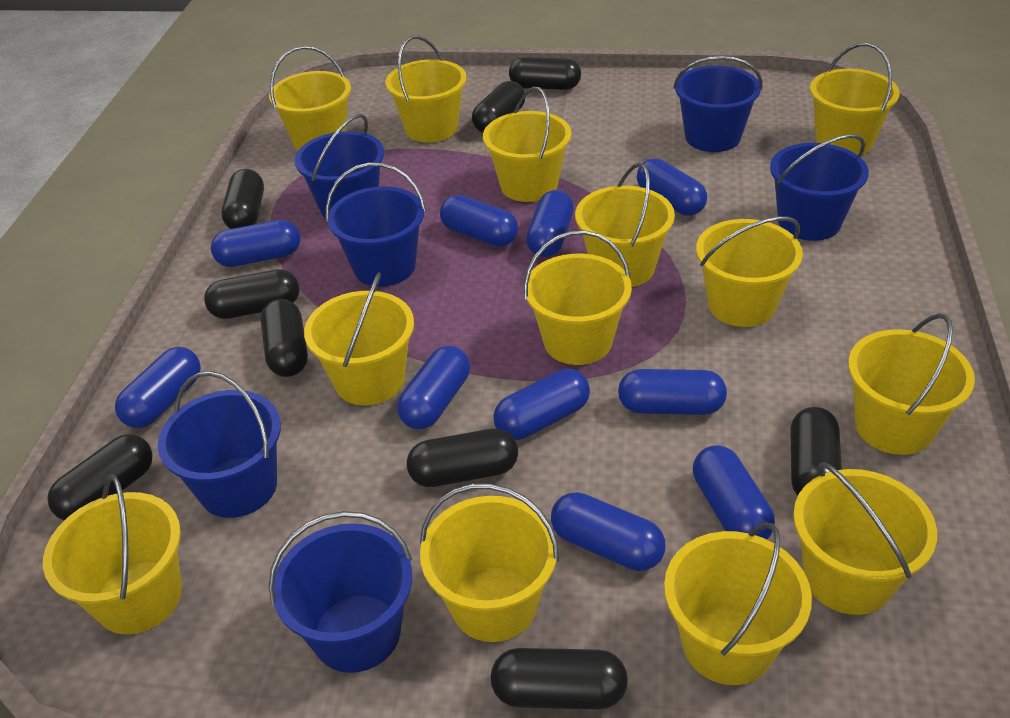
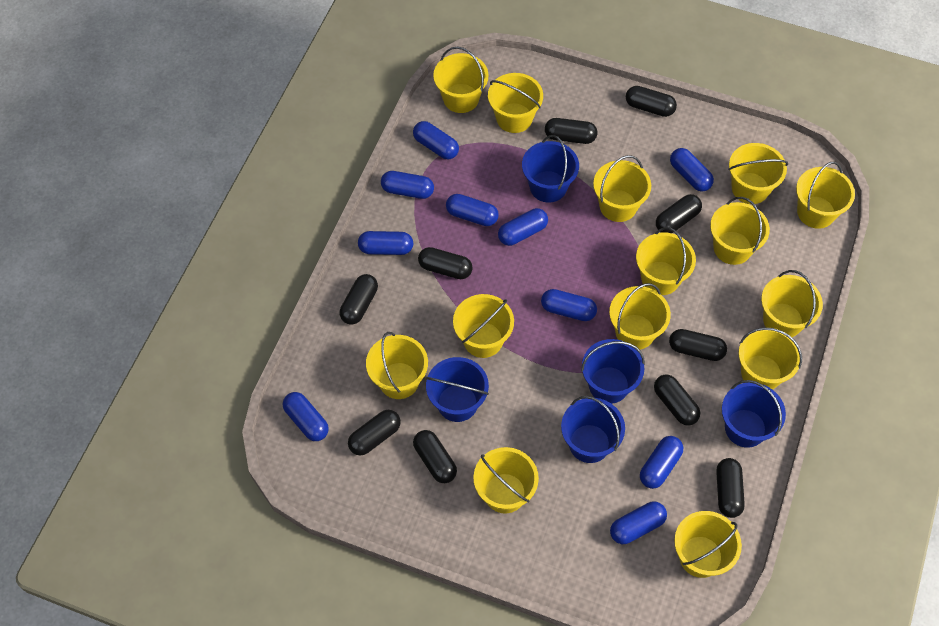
black capsule: 9 -> 10
blue bucket: 6 -> 5
yellow bucket: 13 -> 14

